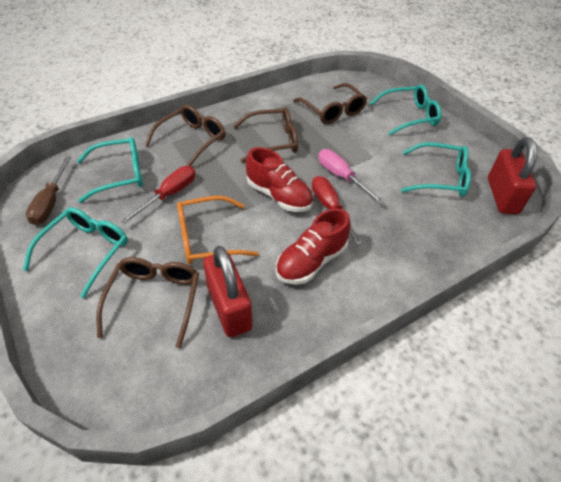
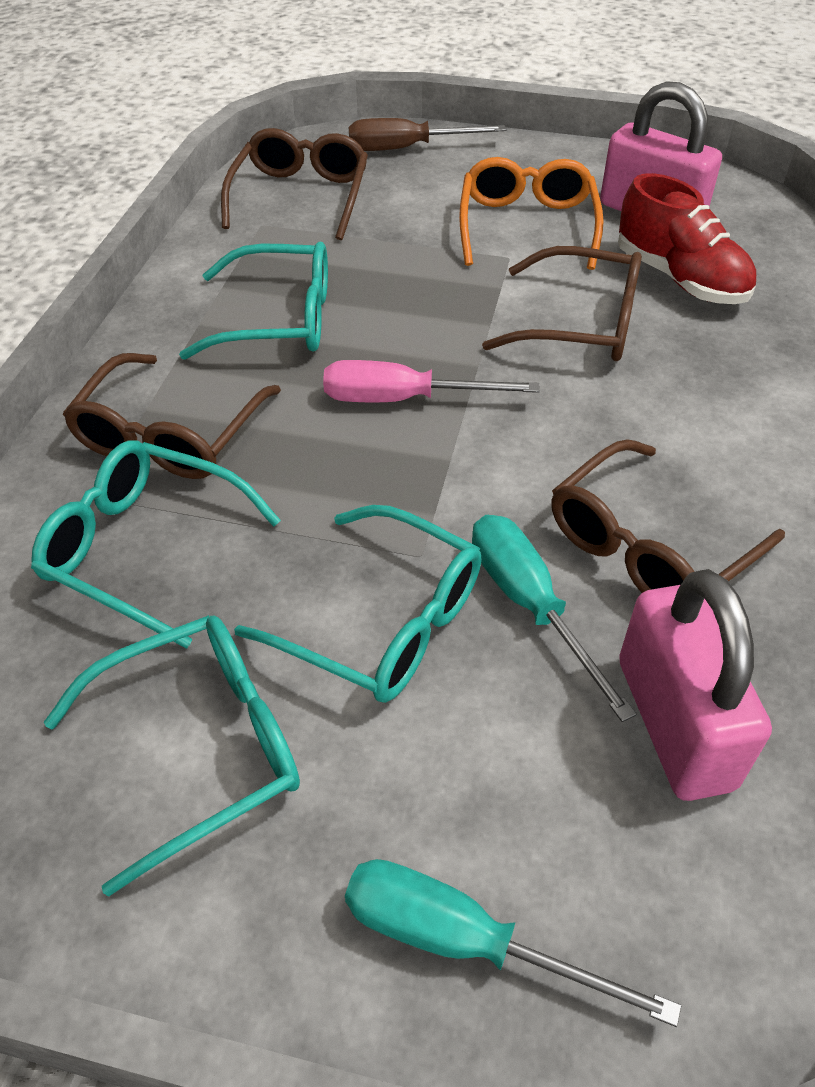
pink padlock: 0 -> 2
red padlock: 2 -> 0
red screwdriver: 2 -> 0
red shoe: 2 -> 1
turquoise screwdriver: 0 -> 2

